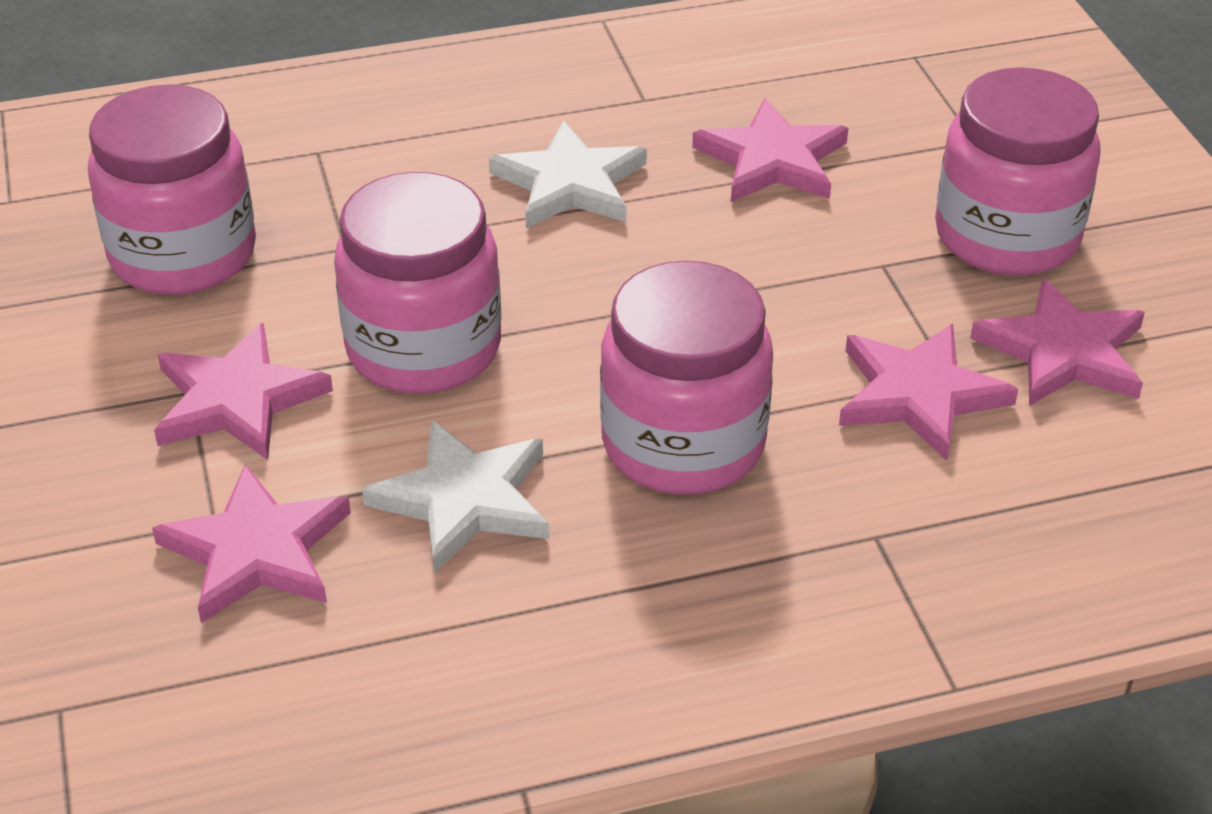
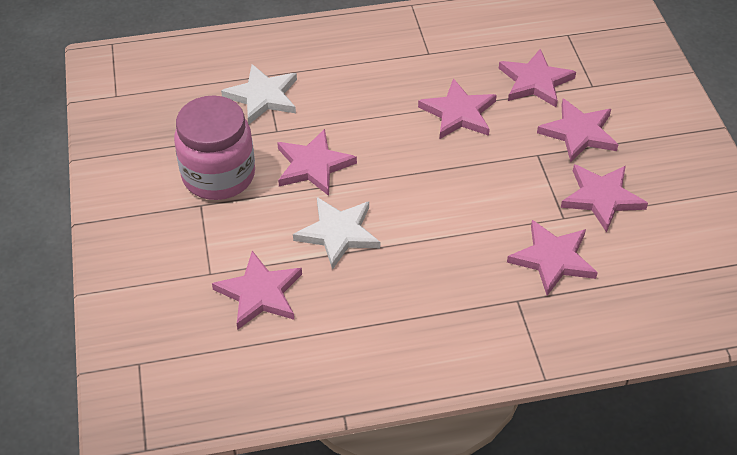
pink jar: 4 -> 1
pink star: 5 -> 7

